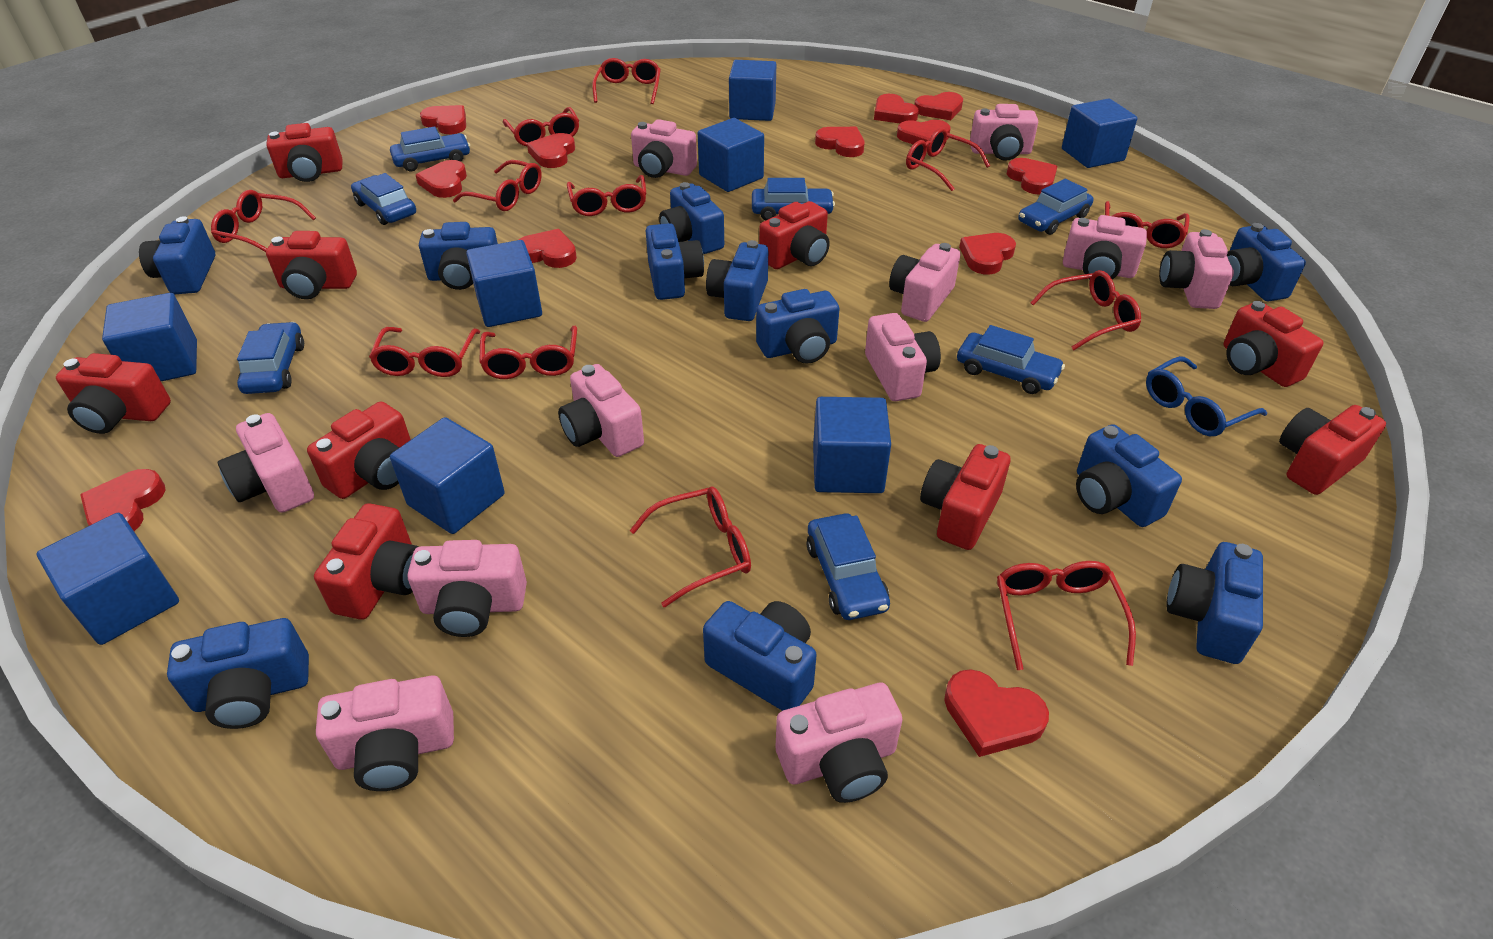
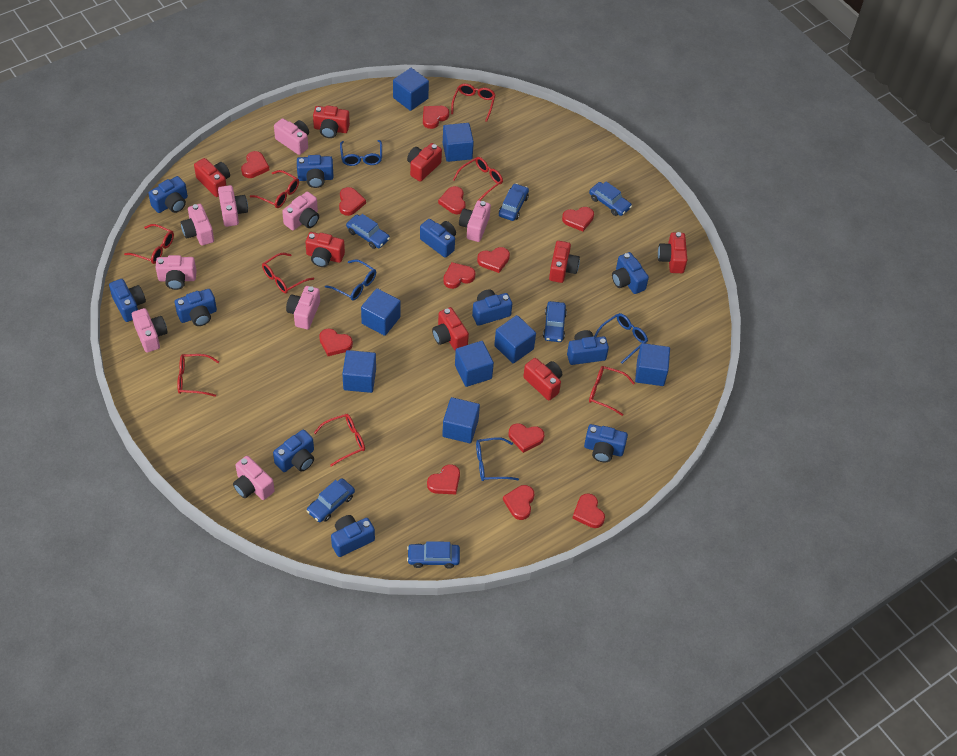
blue car: 7 -> 6
blue glasses: 1 -> 4
pink camera: 11 -> 9
red camera: 9 -> 8
red glasses: 12 -> 8

